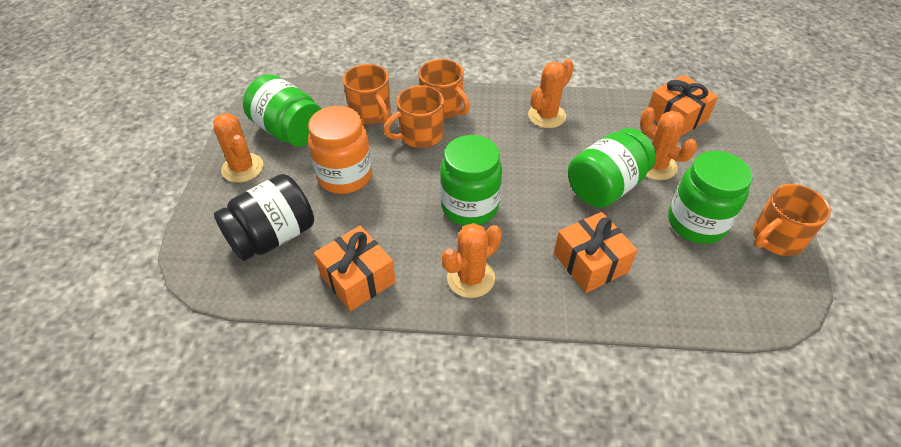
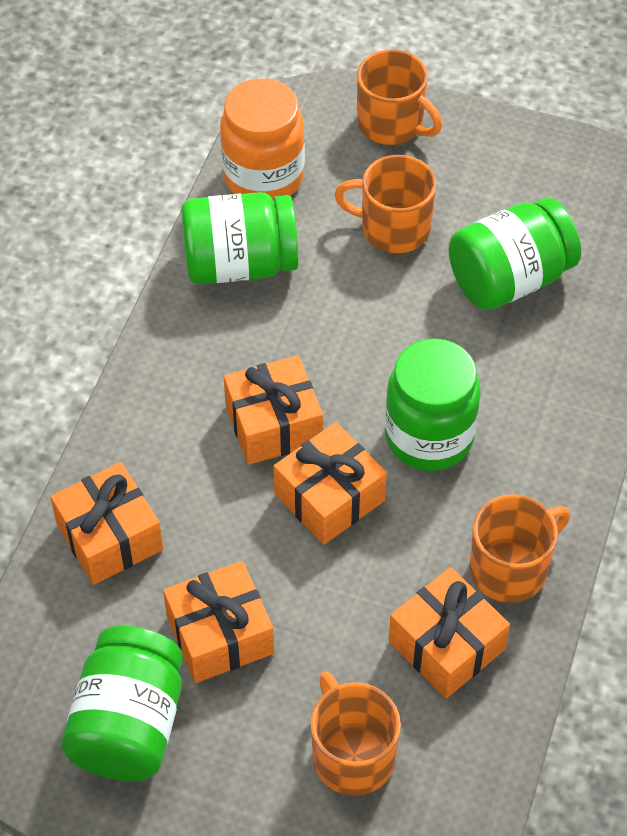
black jar: 1 -> 0
orange cactus: 4 -> 0
orange gift: 3 -> 5

